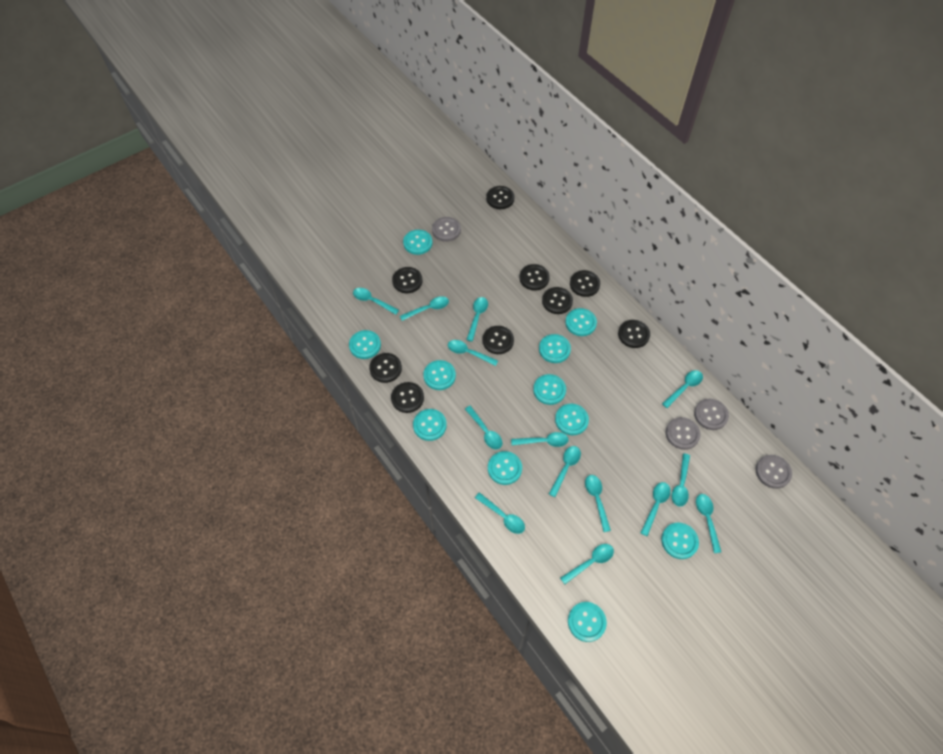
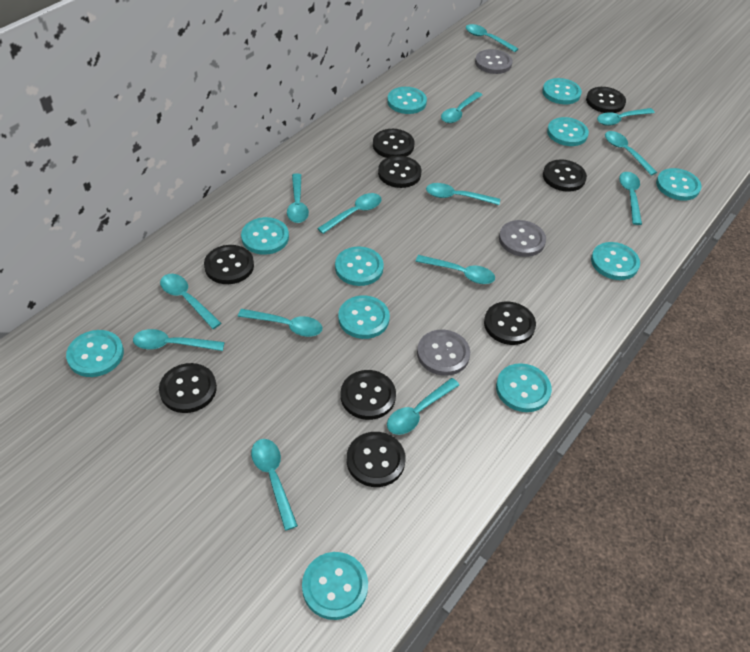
grey button: 4 -> 3

